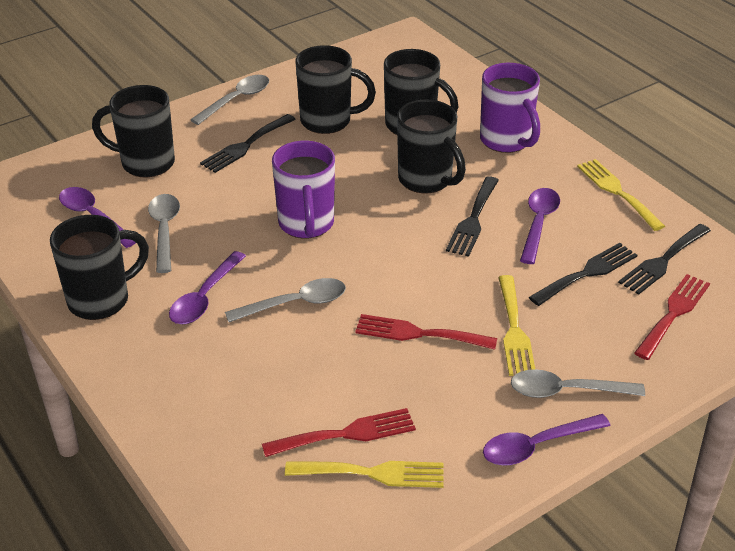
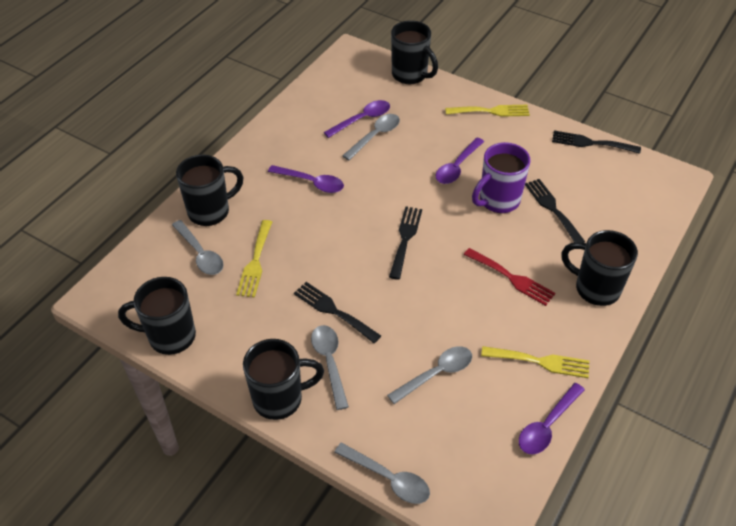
grey spoon: 4 -> 5
purple mug: 2 -> 1
red fork: 3 -> 1

